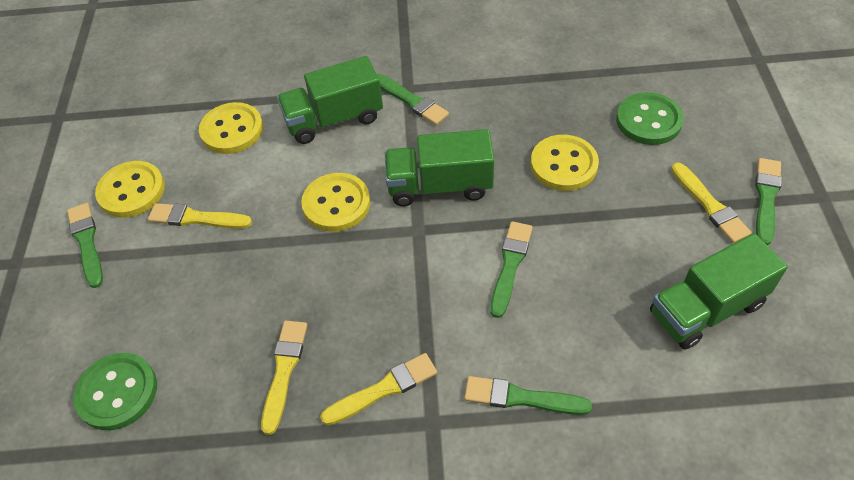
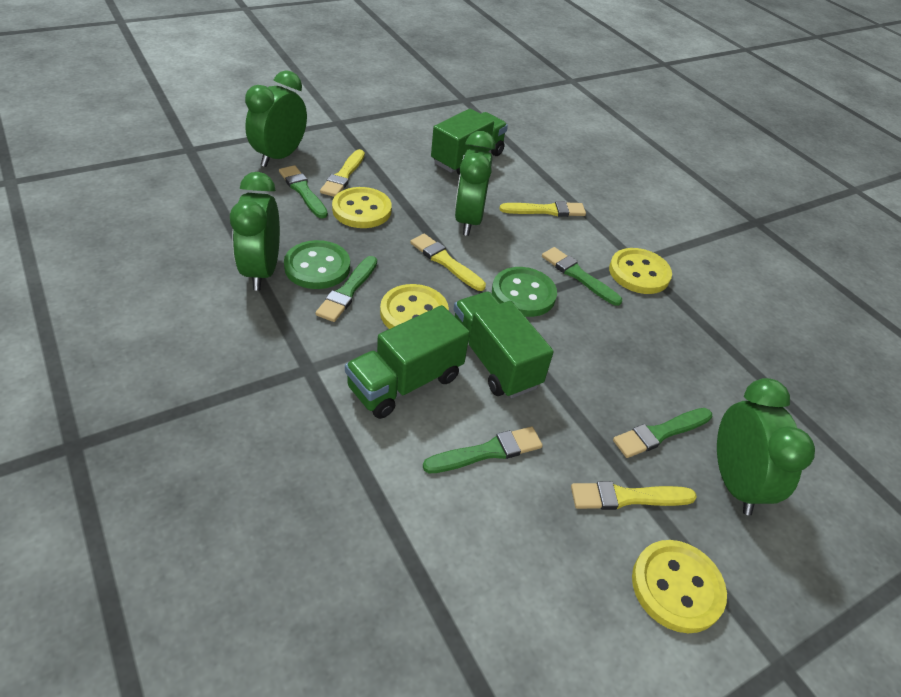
green clock: 0 -> 4

